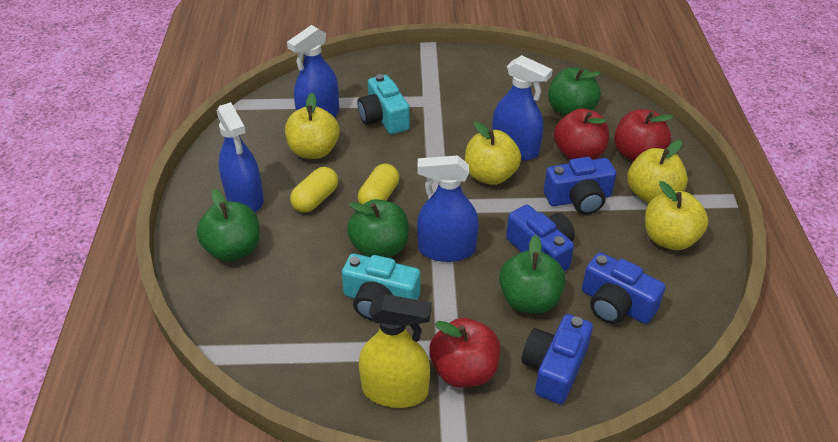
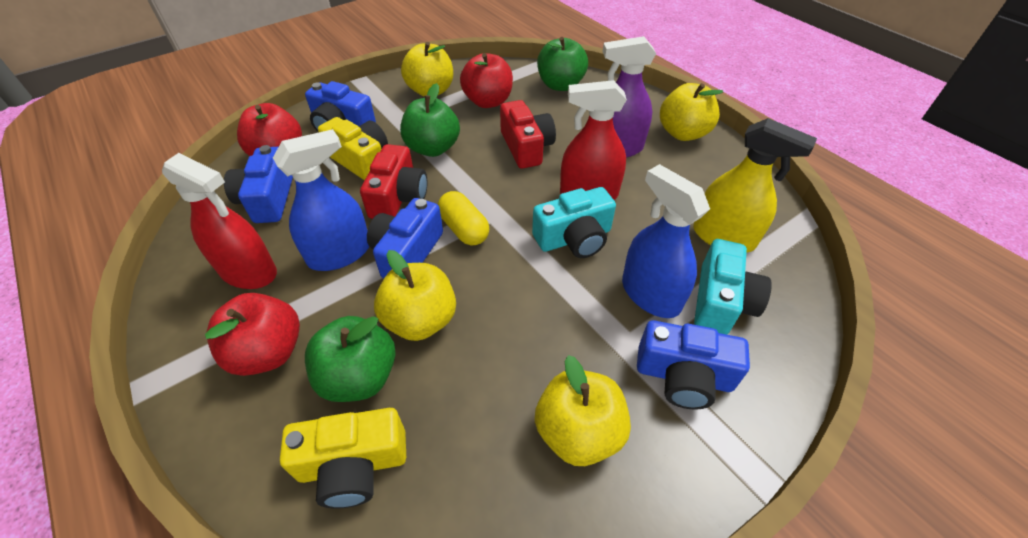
blue spray bottle: 4 -> 2
green apple: 4 -> 3
purple spray bottle: 0 -> 1
red camera: 0 -> 2
red spray bottle: 0 -> 2
yellow camera: 0 -> 2
yellow capsule: 2 -> 1

